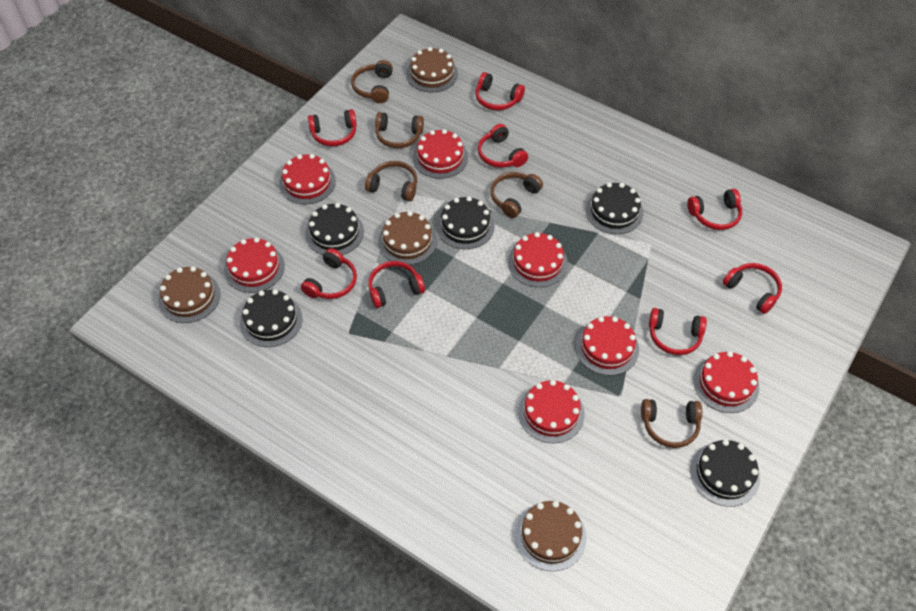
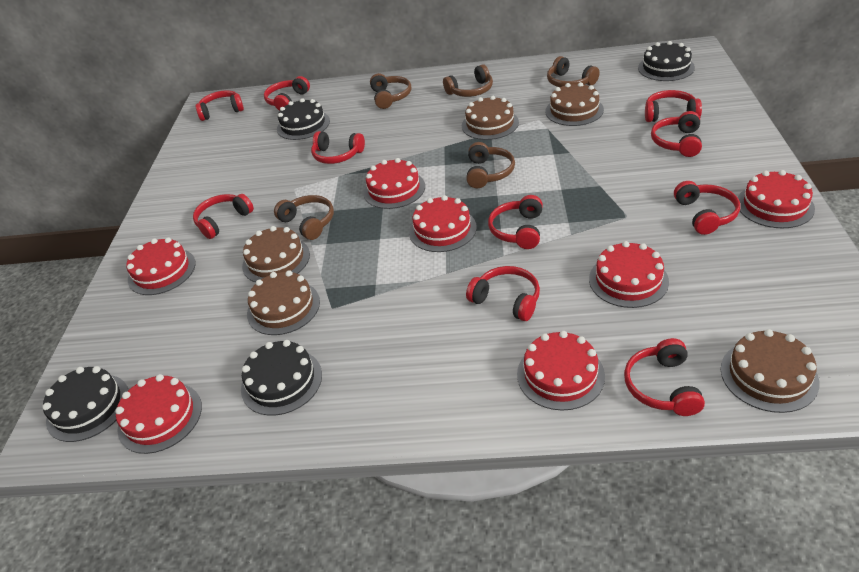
black cake: 5 -> 4
brown cake: 4 -> 5
red headphones: 8 -> 10

